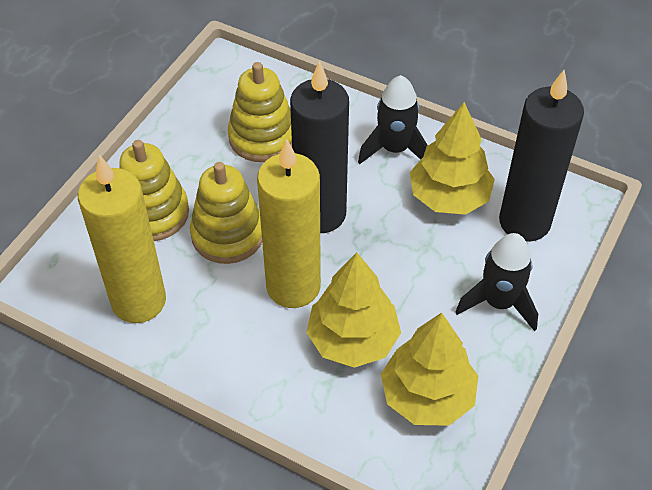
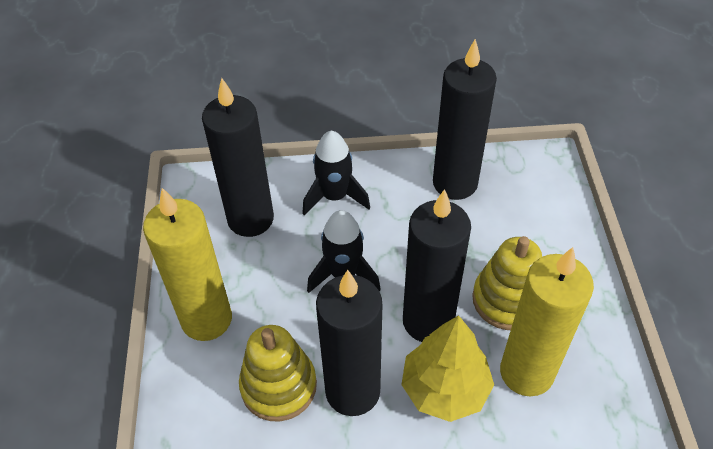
black candle: 2 -> 4
yellow stacking toy: 3 -> 2
yellow tree: 3 -> 1

